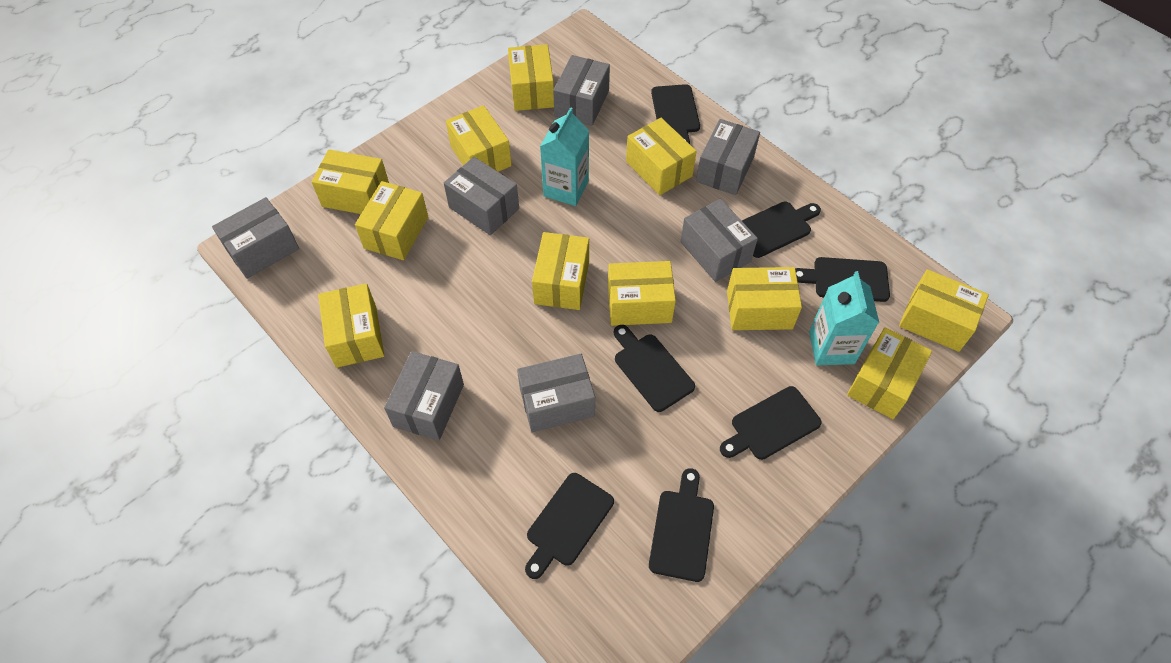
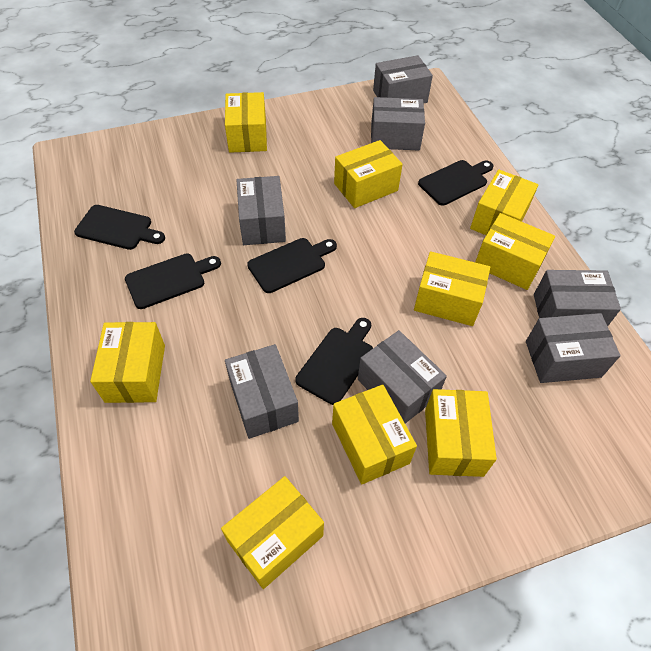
black cutting board: 7 -> 5
turquoise carton: 2 -> 0
yellow box: 11 -> 9

